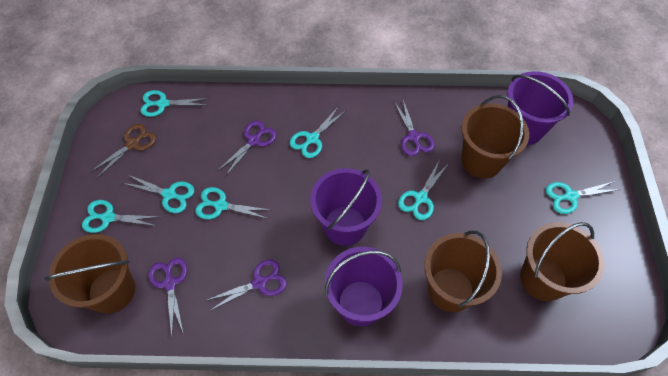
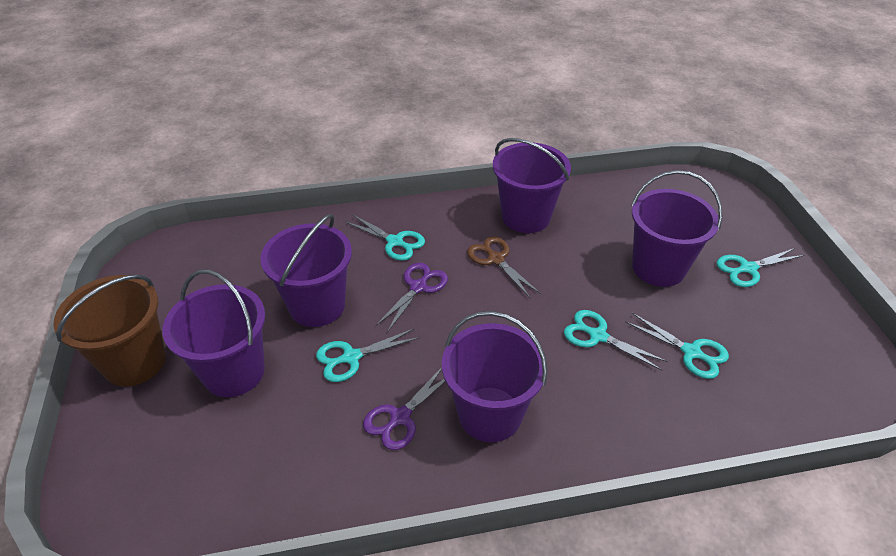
brown bucket: 4 -> 1
purple bucket: 3 -> 5
purple scissors: 4 -> 2
turquoise scissors: 7 -> 5

